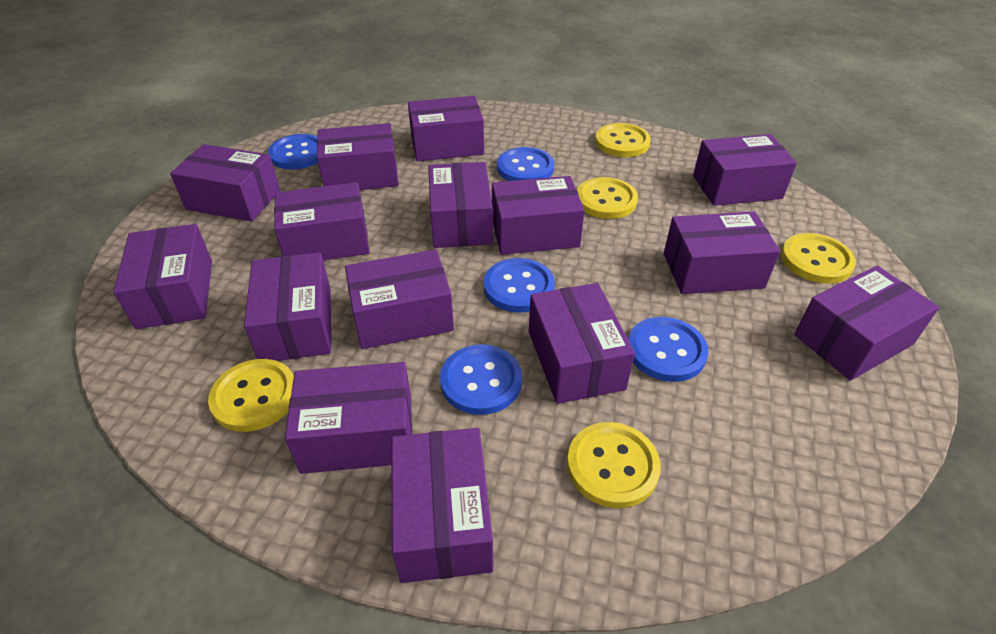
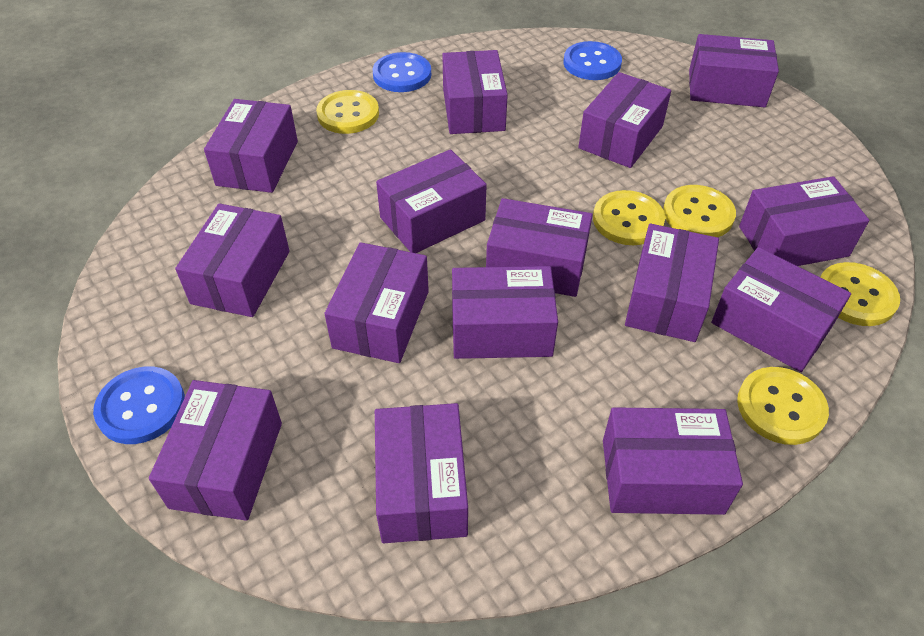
blue button: 5 -> 3

